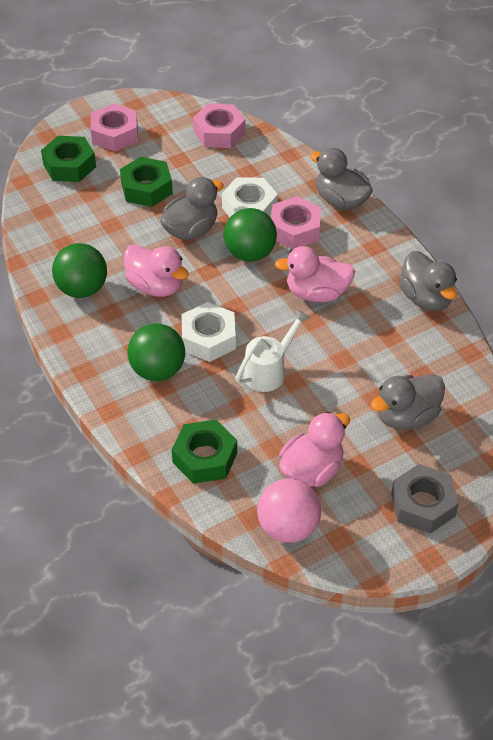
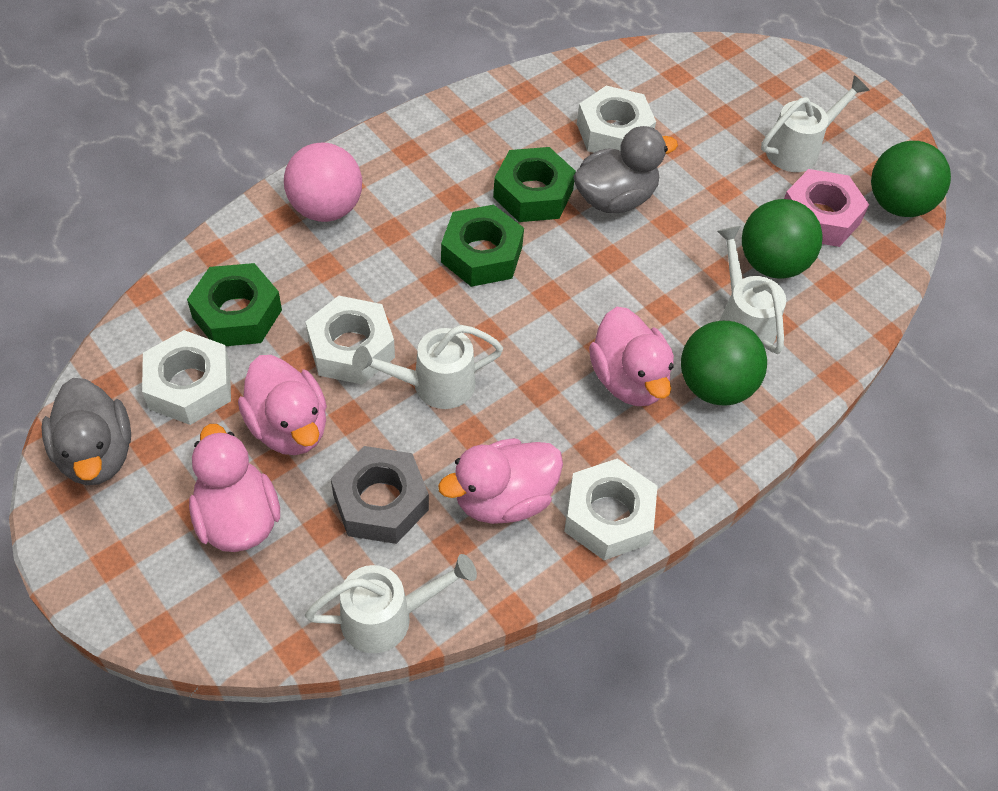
grey duck: 4 -> 2
pink duck: 3 -> 4
pink nut: 3 -> 1
white nut: 2 -> 4
white watering can: 1 -> 4

